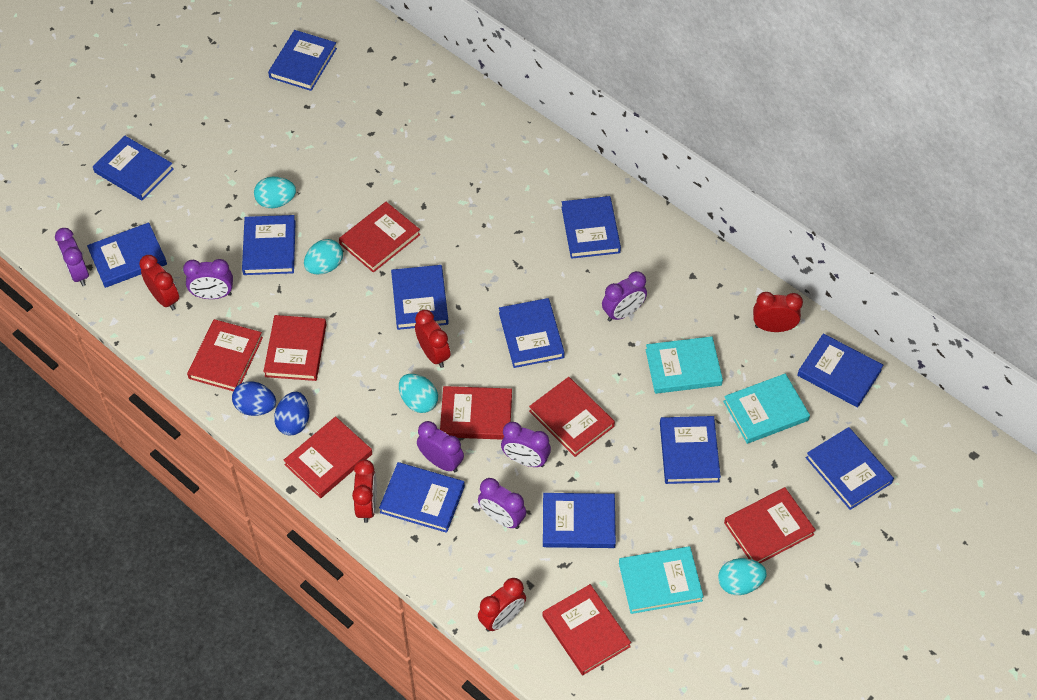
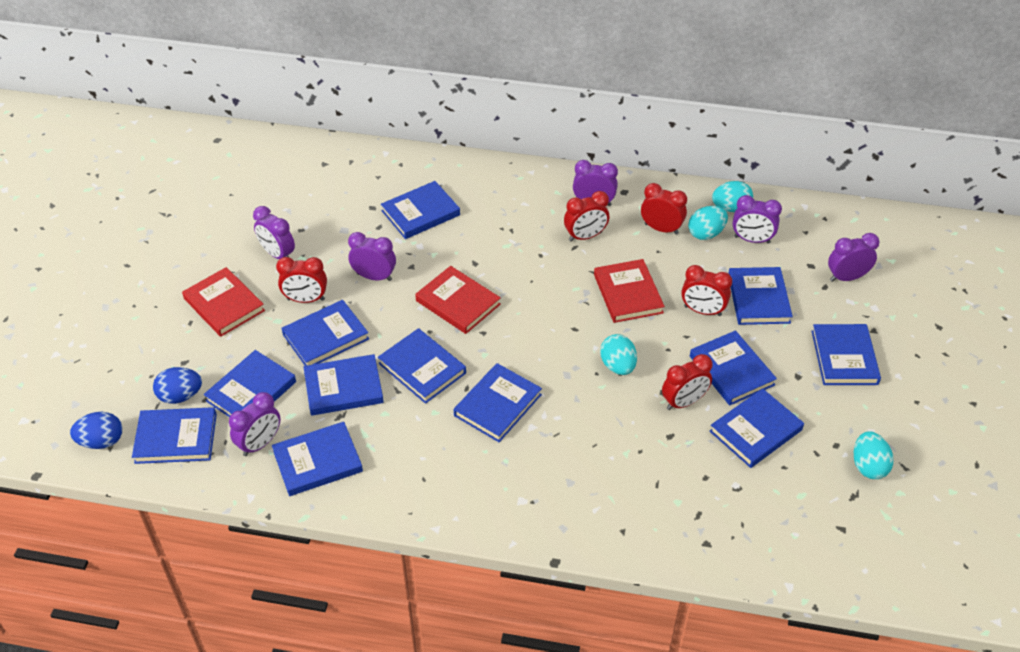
red book: 8 -> 3
turquoise book: 3 -> 0

